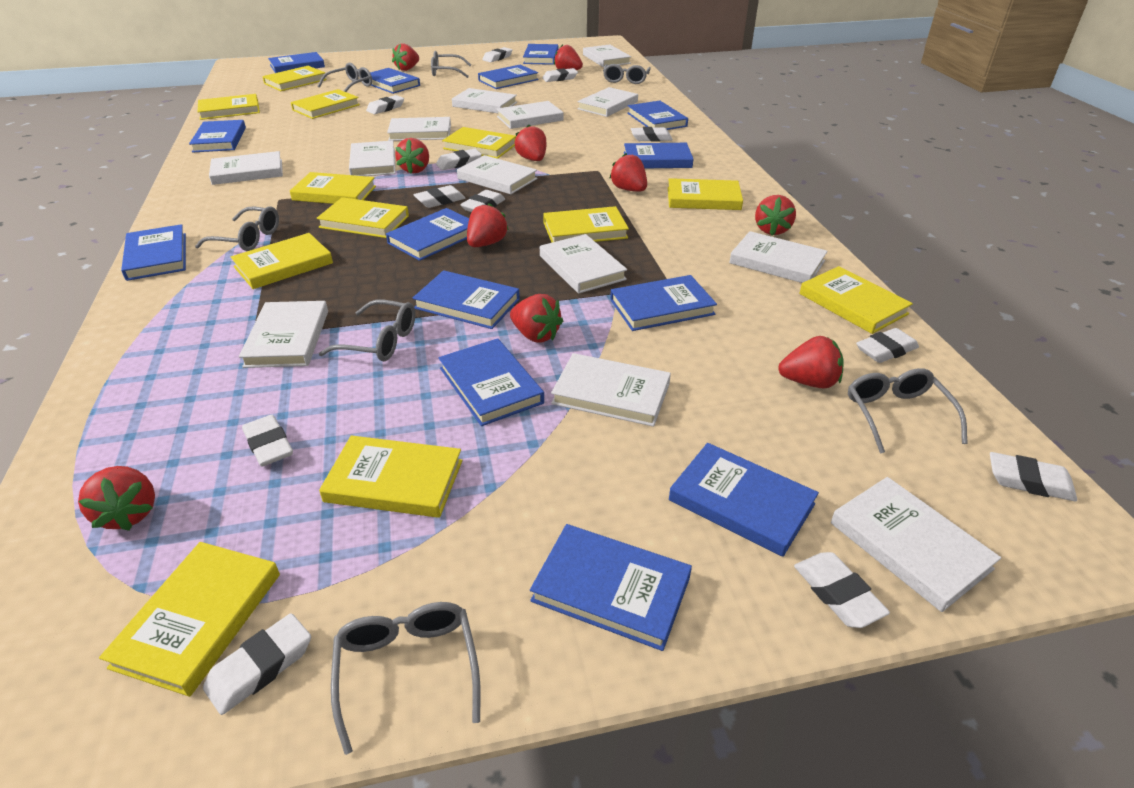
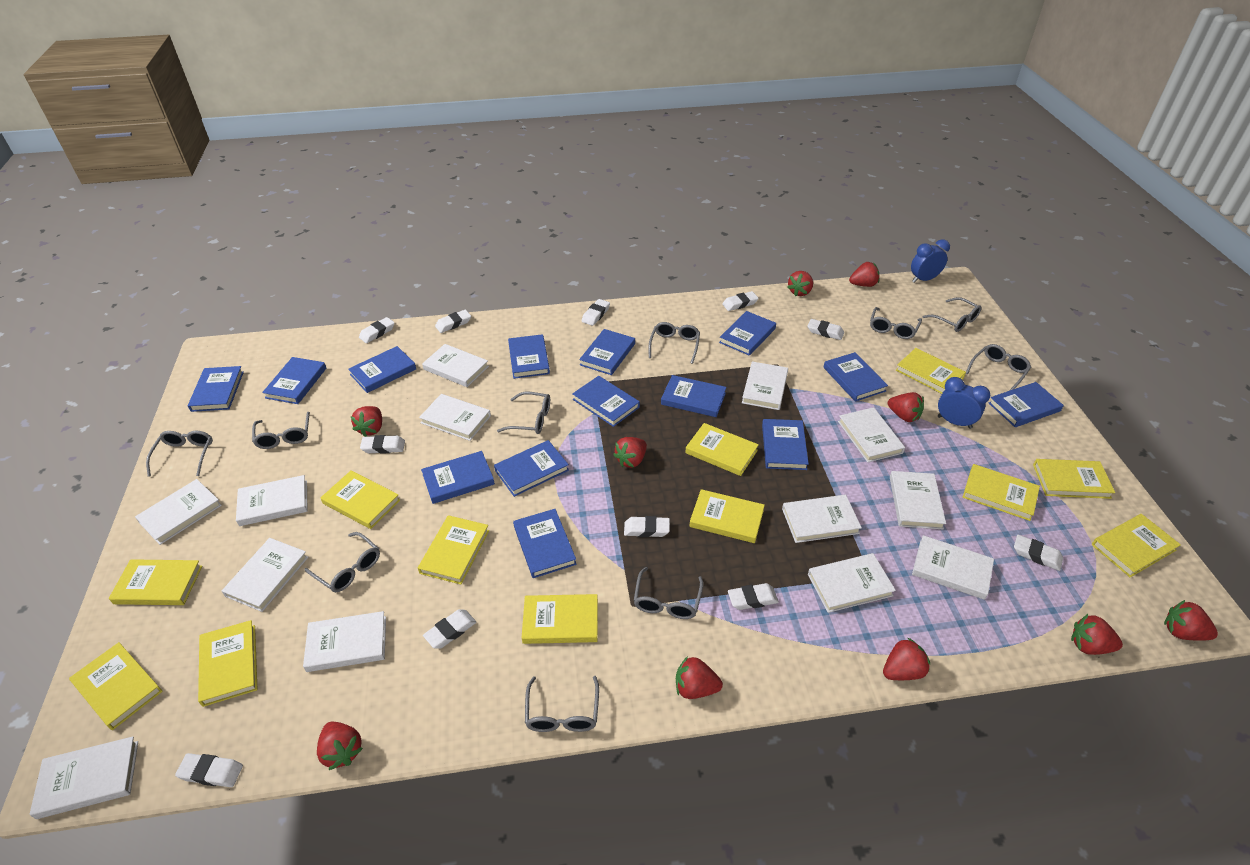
blue clock: 0 -> 2
grey glasses: 7 -> 10
white eraser: 12 -> 11

